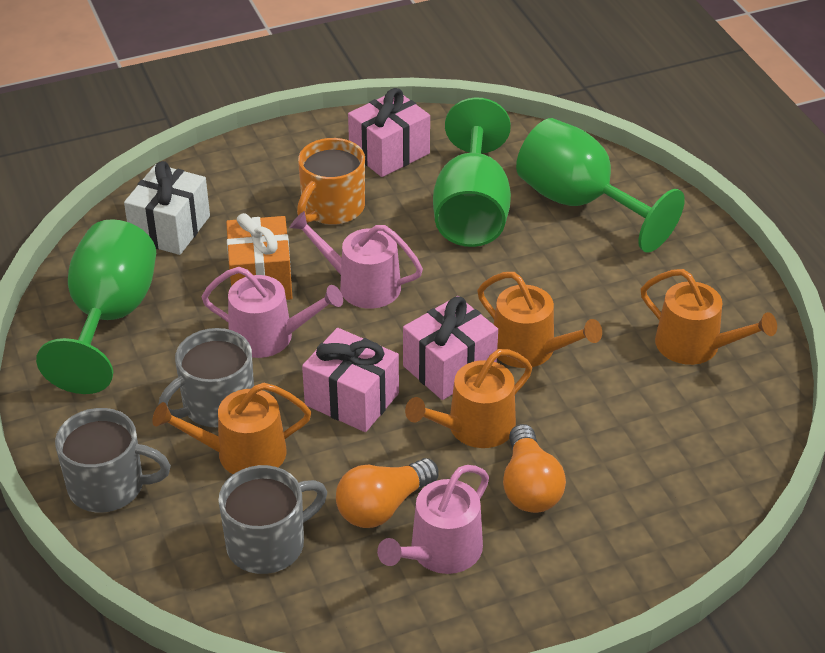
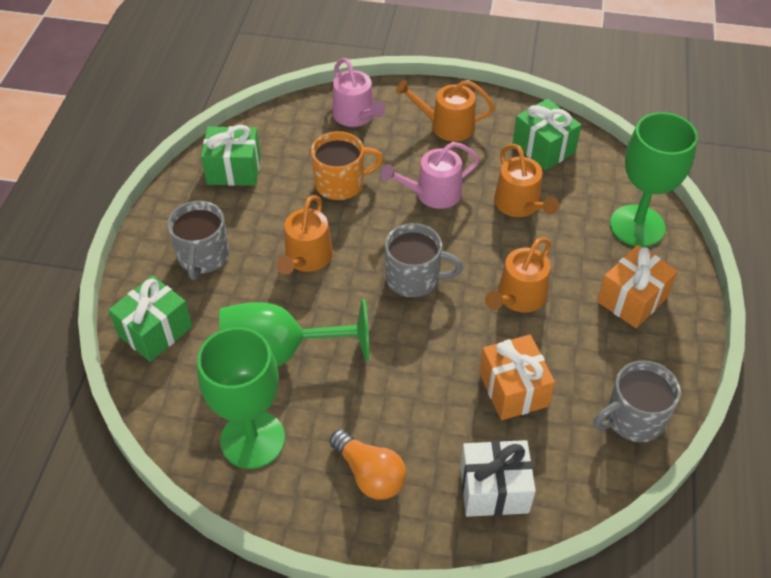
green gift: 0 -> 3
orange gift: 1 -> 2
orange light bulb: 2 -> 1
pink gift: 3 -> 0
pink watering can: 3 -> 2

